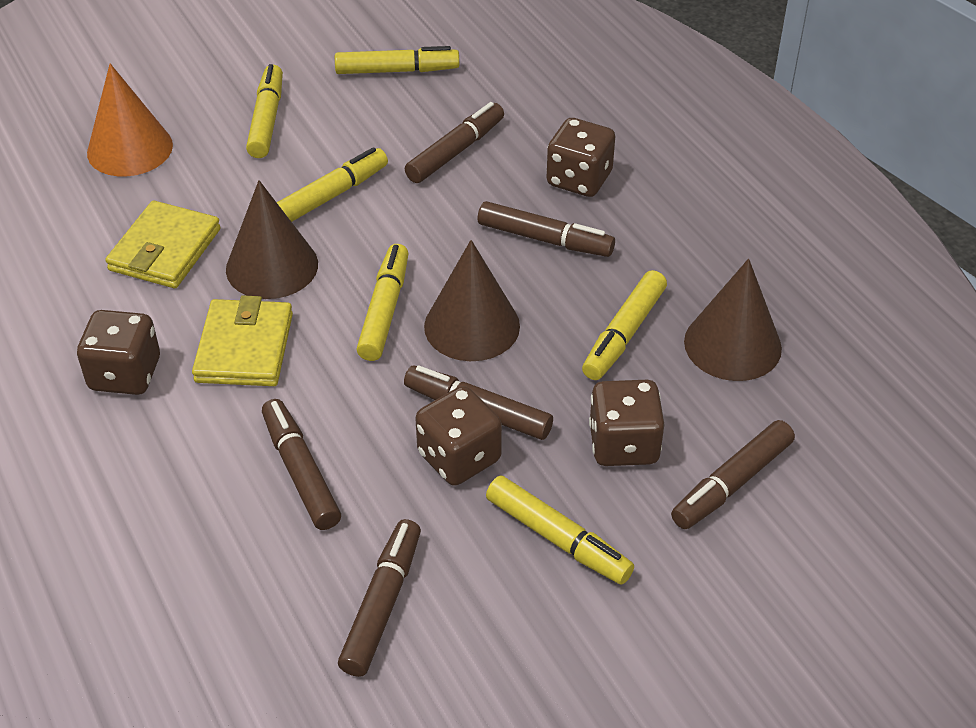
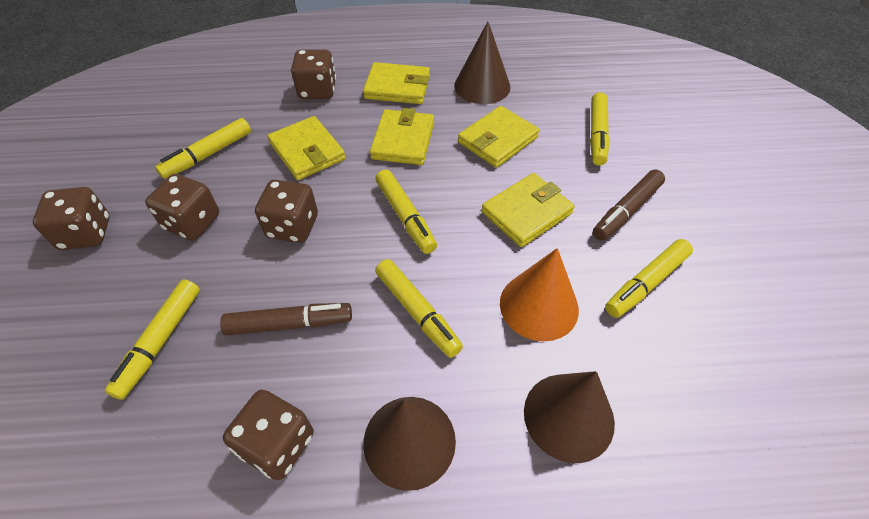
brown dice: 4 -> 5
brown marker: 6 -> 2
yellow wallet: 2 -> 5

